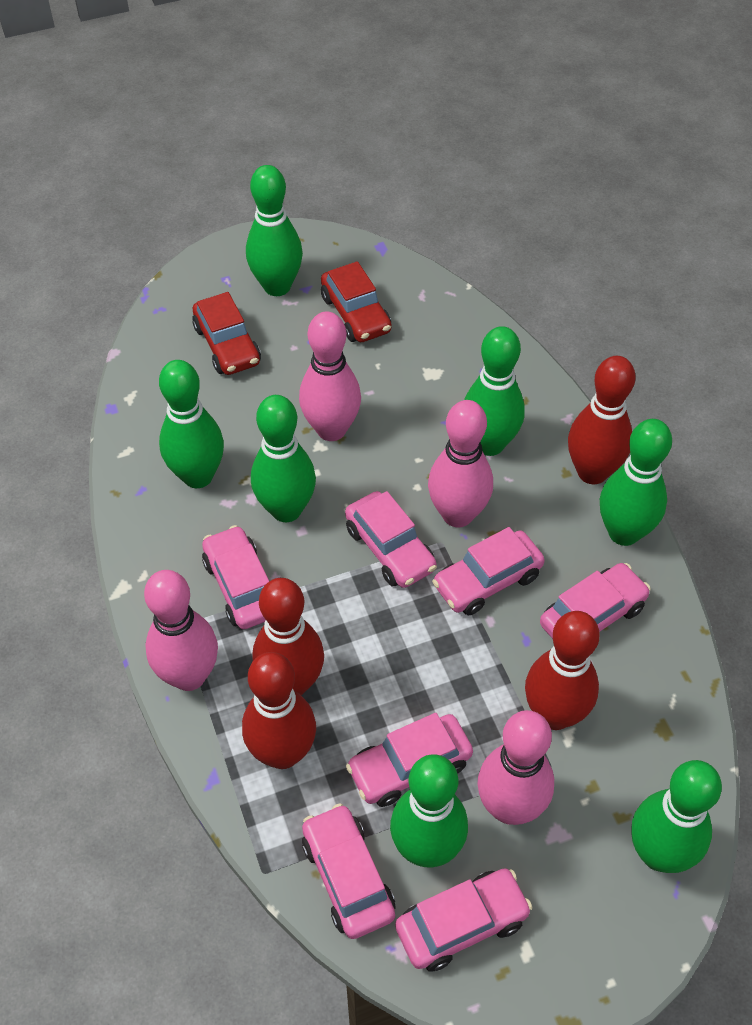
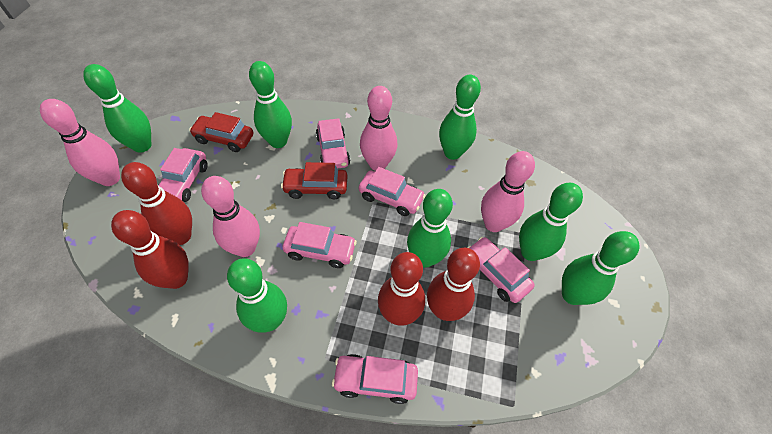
pink car: 7 -> 6

